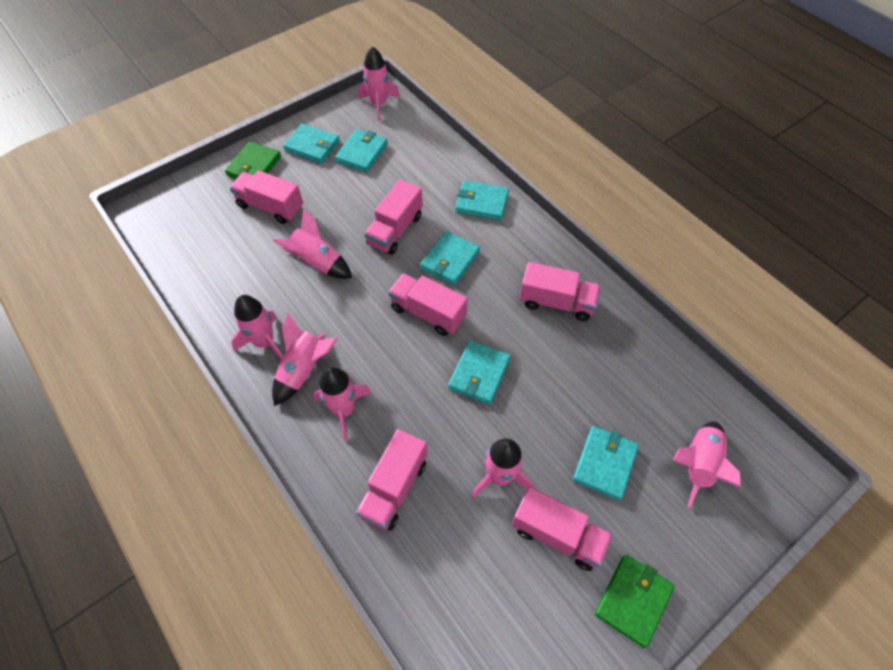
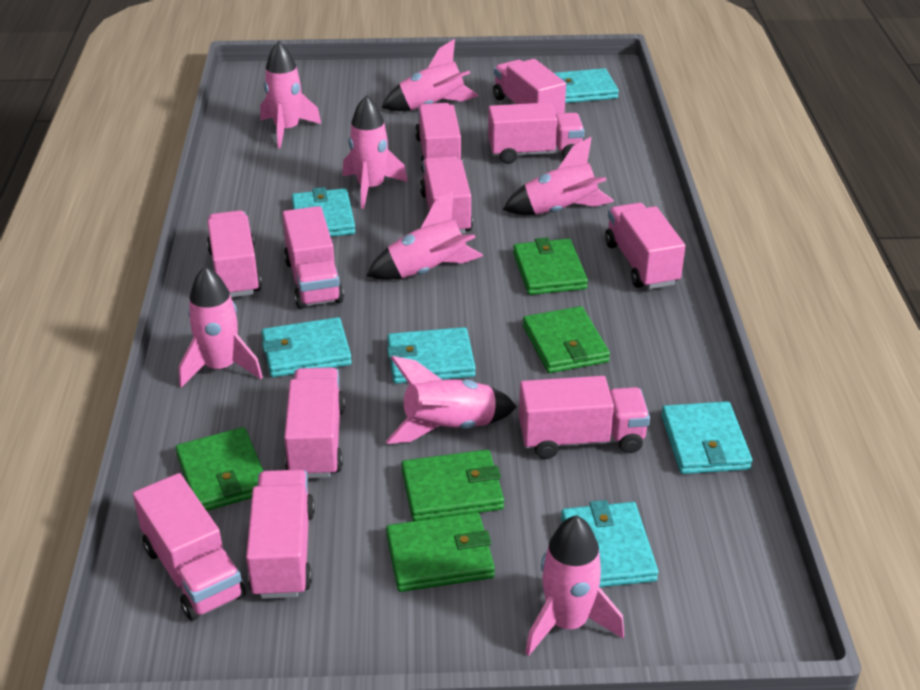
green wallet: 2 -> 5
pink rocket: 7 -> 8
pink truck: 6 -> 11

